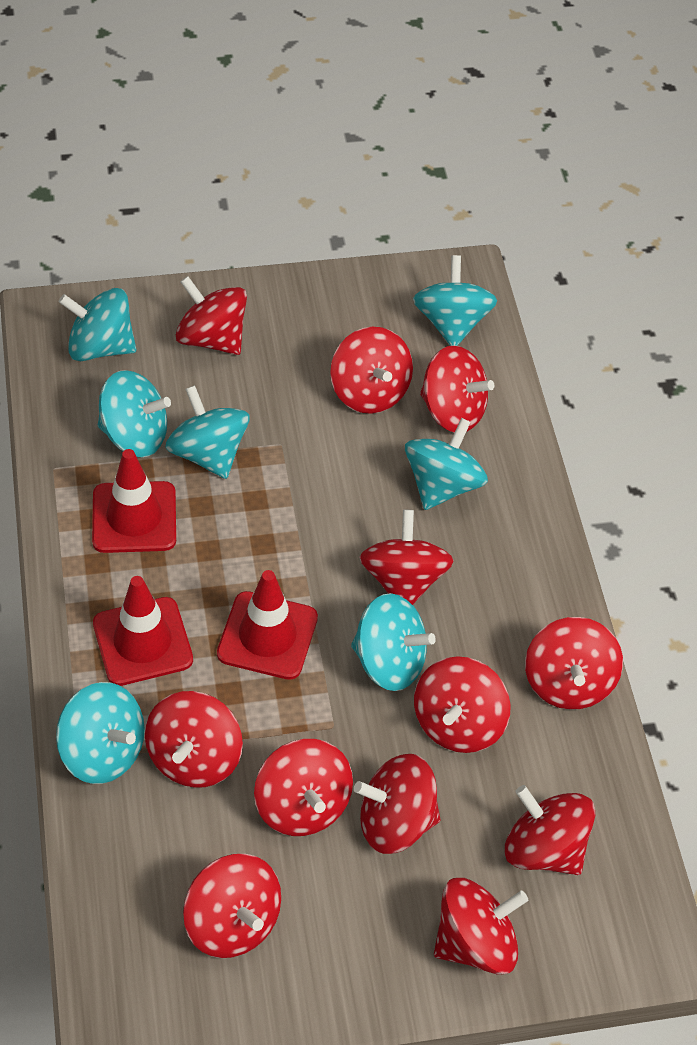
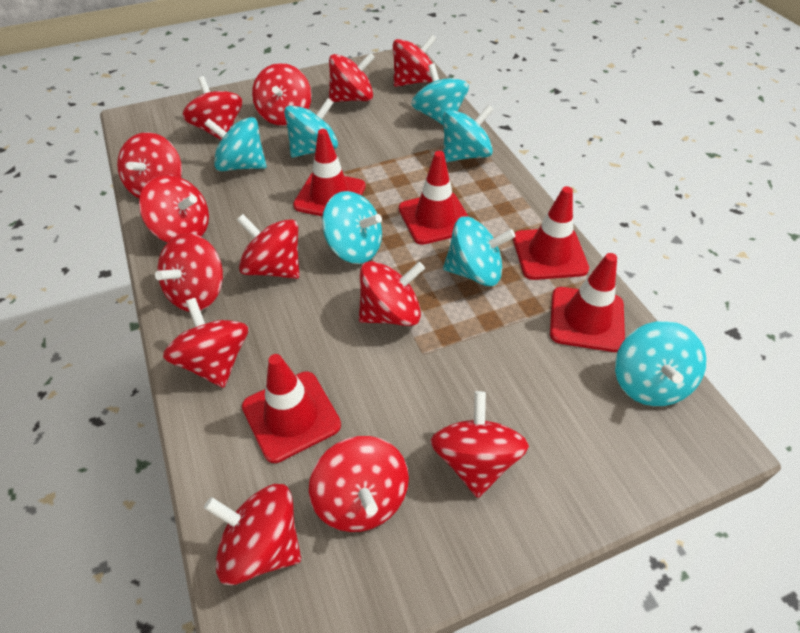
red spinning top: 12 -> 13
red traffic cone: 3 -> 5

